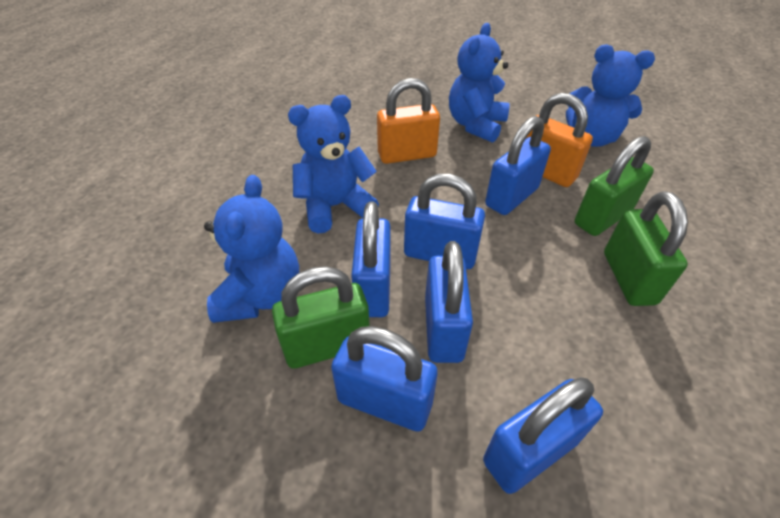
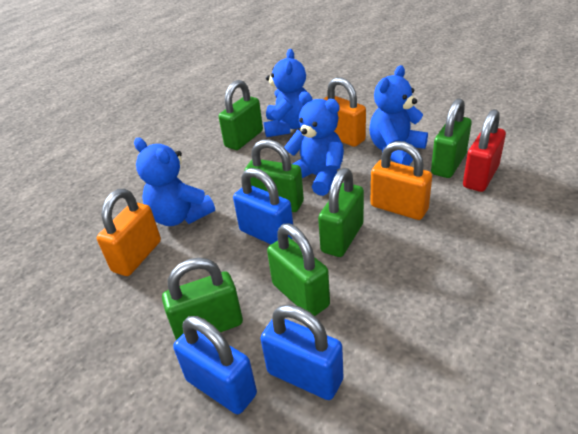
blue padlock: 6 -> 3
green padlock: 3 -> 6
orange padlock: 2 -> 3
red padlock: 0 -> 1

